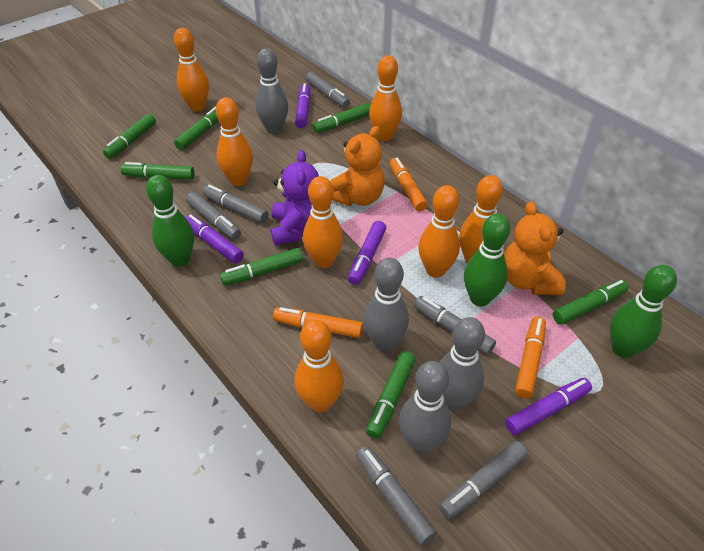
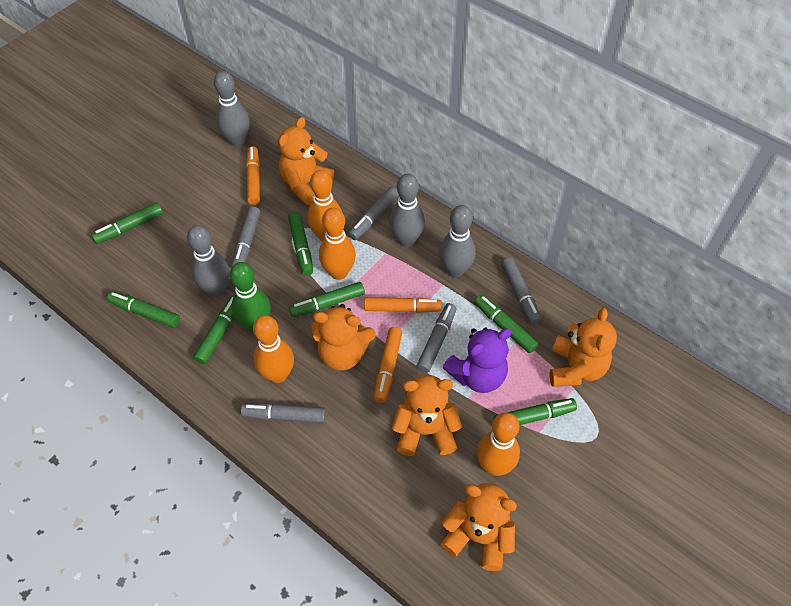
green bowling pin: 3 -> 1
grey marker: 6 -> 5
orange bowling pin: 7 -> 4
orange teddy bear: 2 -> 5
purple marker: 4 -> 0

